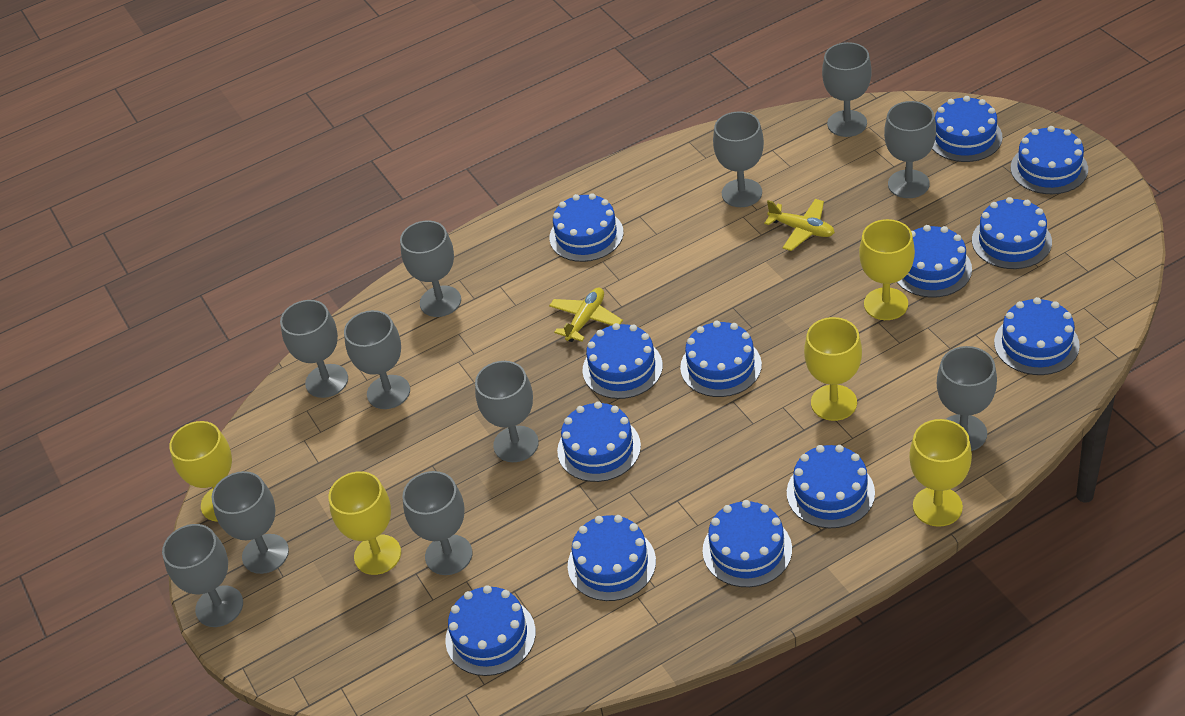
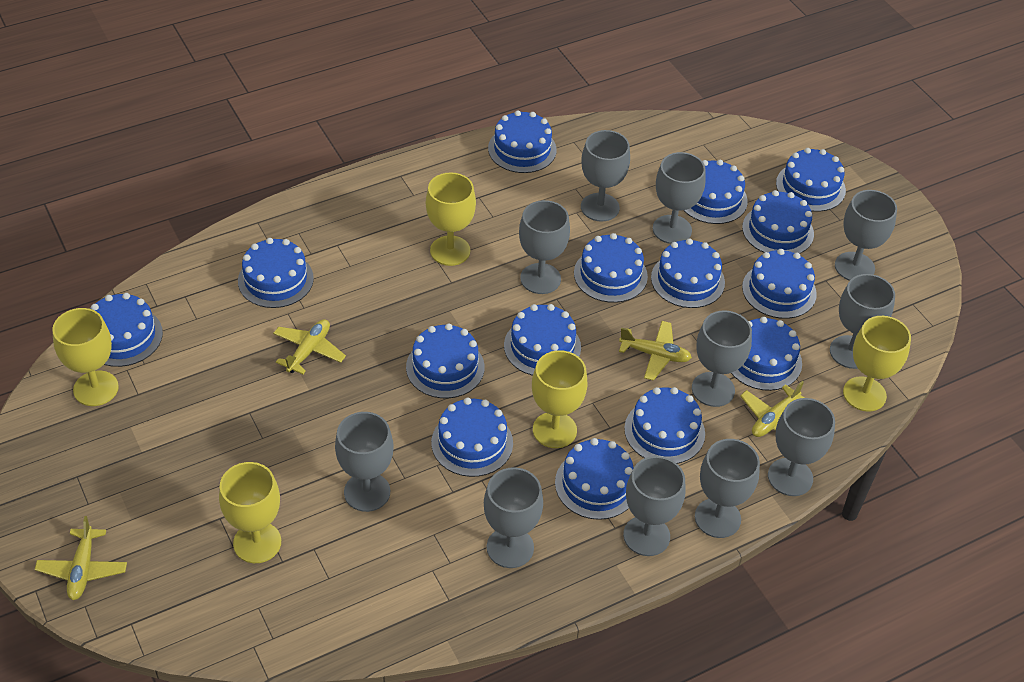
blue cake: 13 -> 15
yellow plane: 2 -> 4

